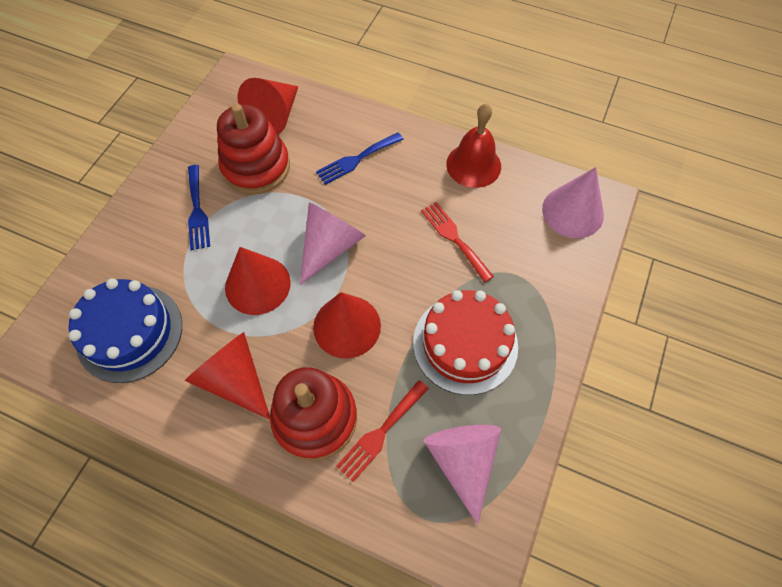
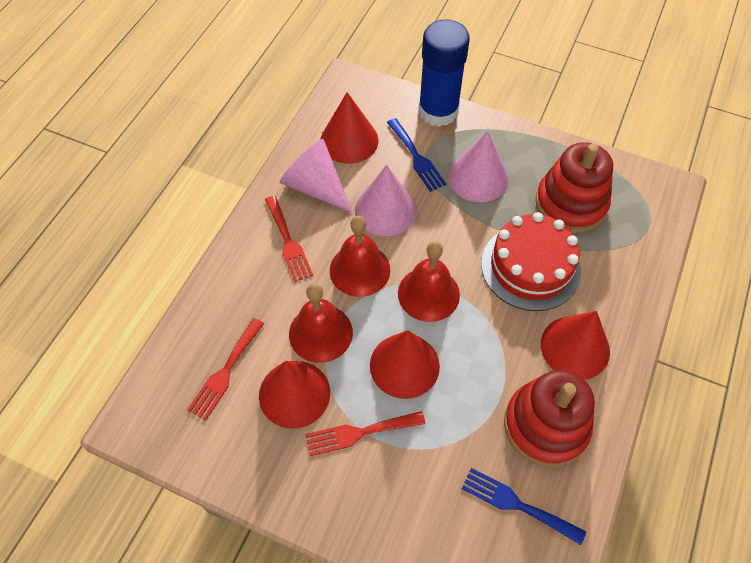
blue cake: 1 -> 0
blue glue stick: 0 -> 1
red bell: 1 -> 3
red fork: 2 -> 3

